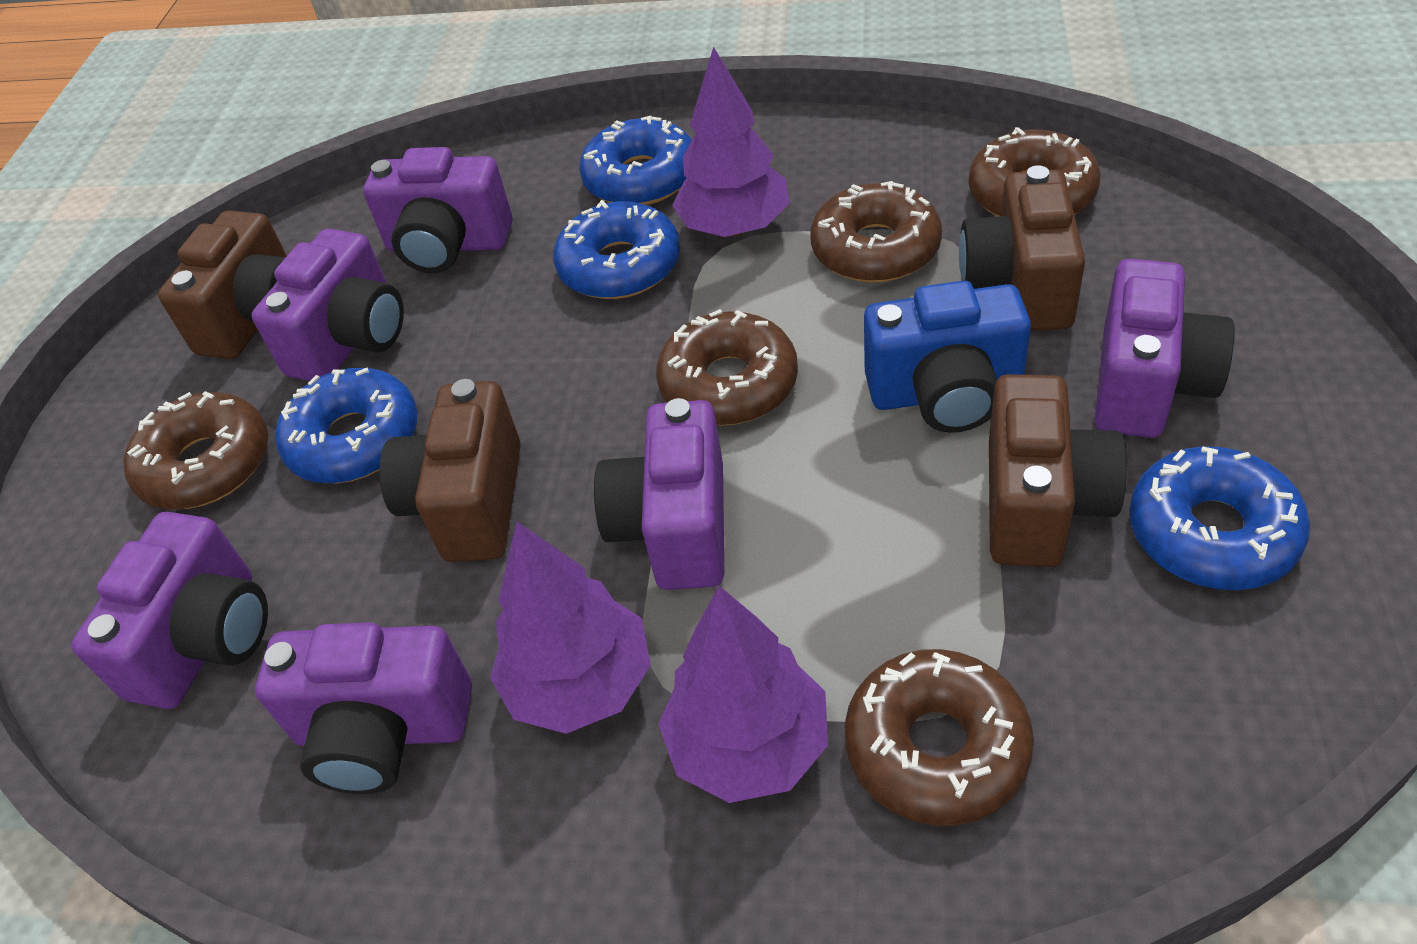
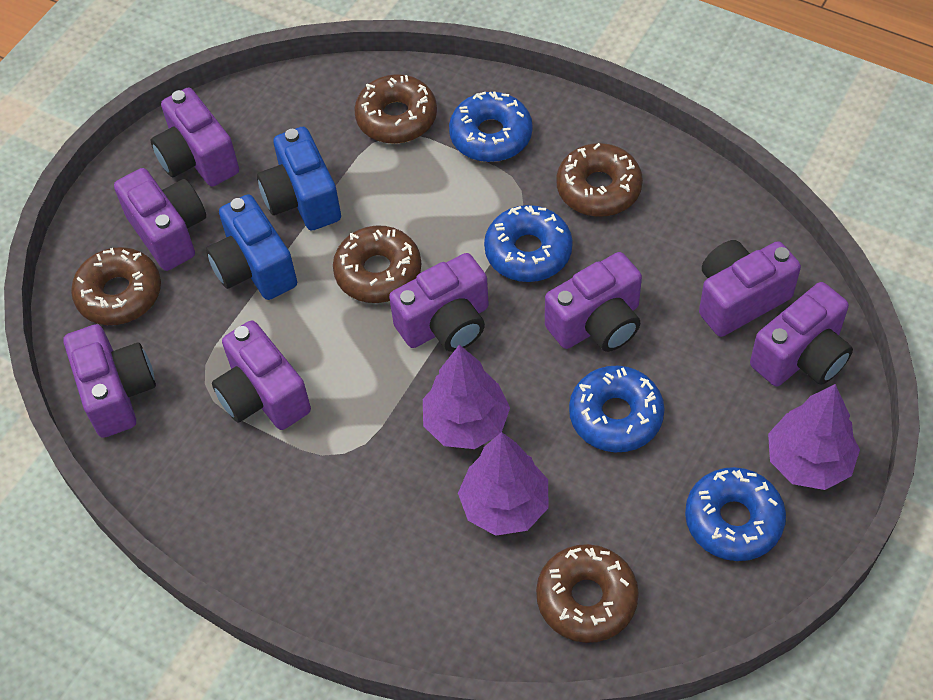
blue camera: 1 -> 2
brown camera: 4 -> 0
purple camera: 6 -> 8

